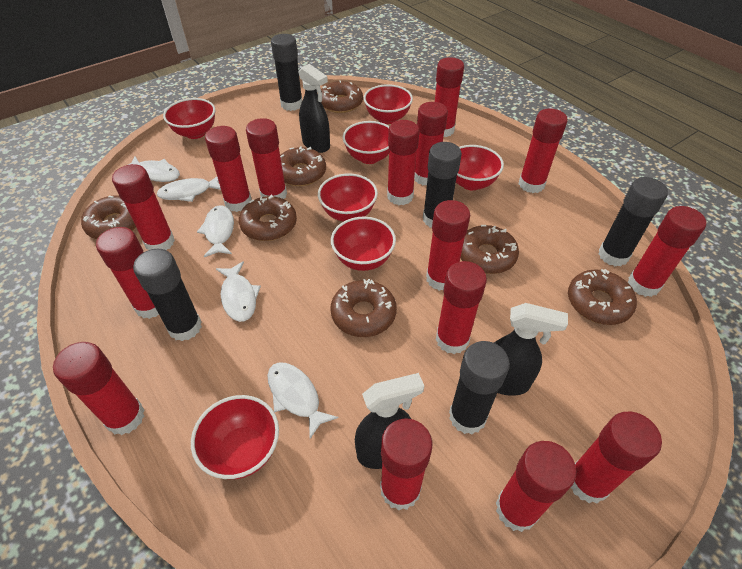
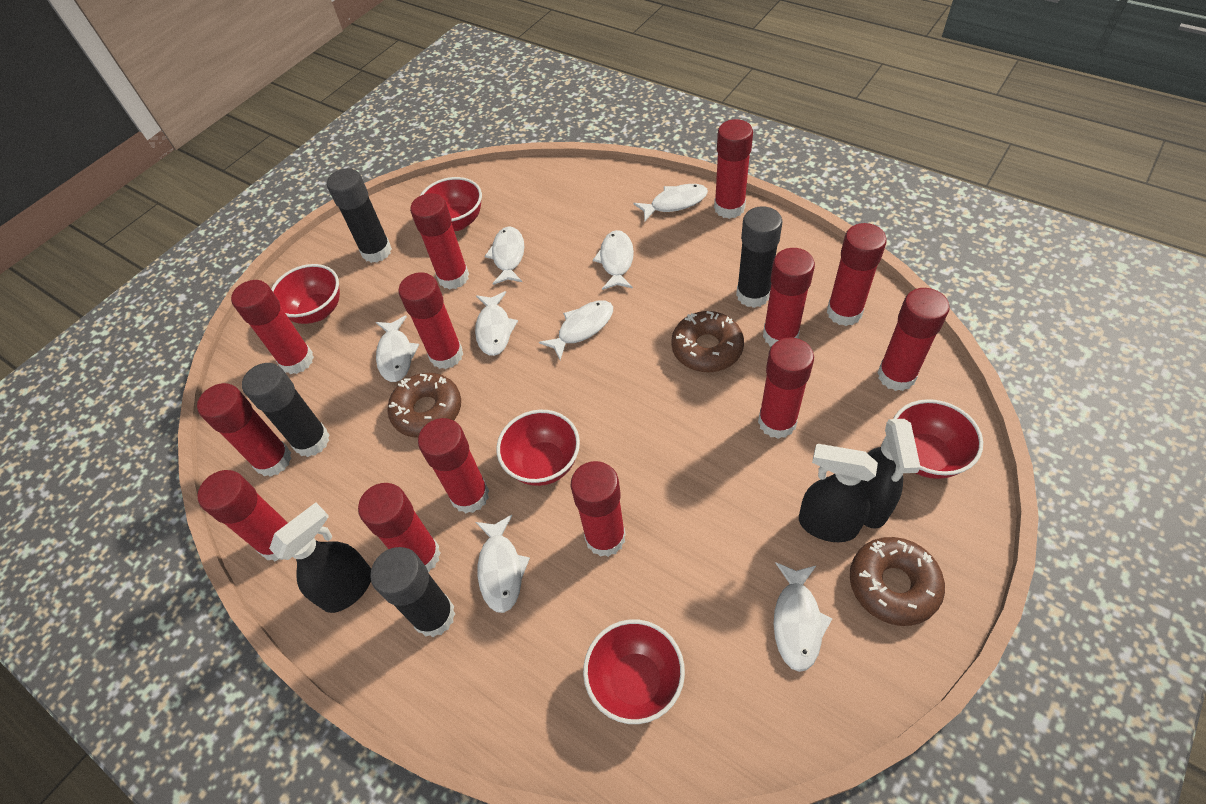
black glue stick: 5 -> 4
brown donut: 7 -> 3
red bowl: 7 -> 5
red glue stick: 15 -> 13
white fish: 5 -> 8

